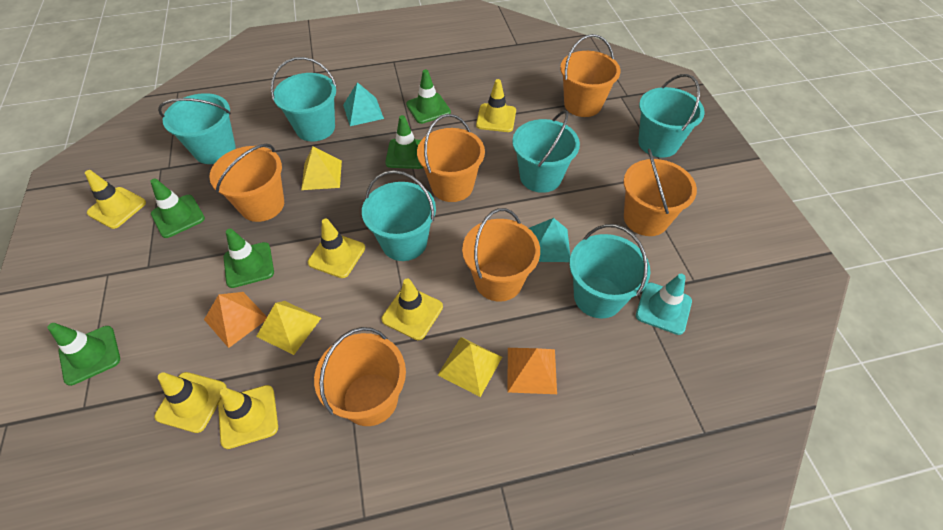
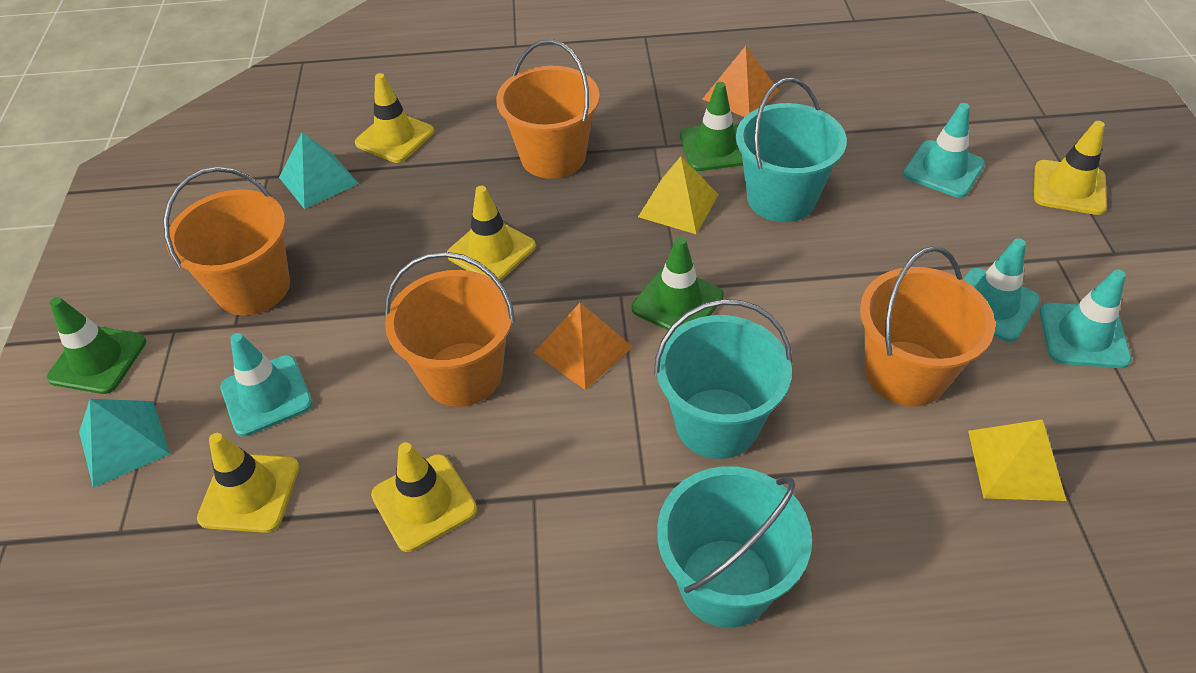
green traffic cone: 5 -> 3
orange bucket: 6 -> 4
turquoise bucket: 6 -> 3
turquoise traffic cone: 1 -> 4
yellow pyramid: 3 -> 2
yellow traffic cone: 6 -> 5

